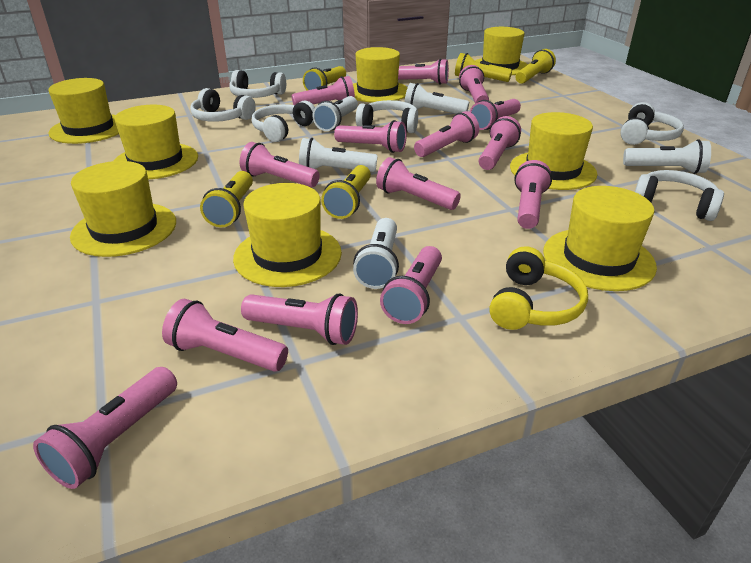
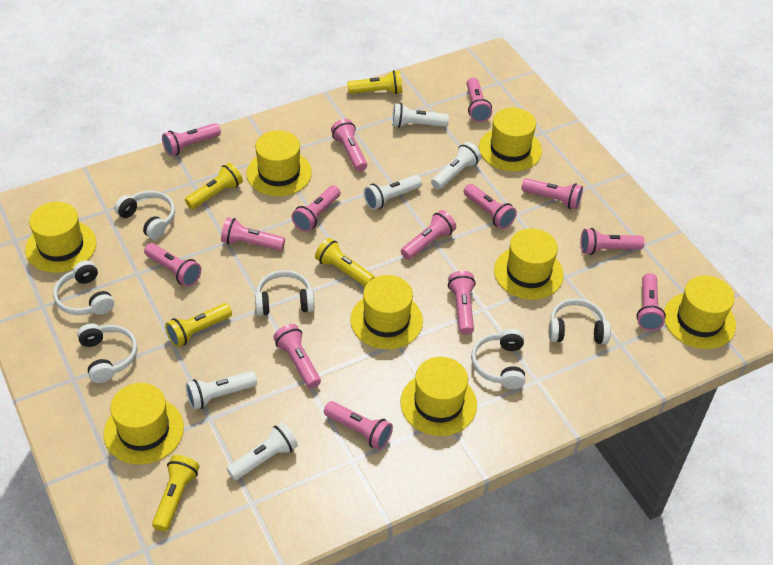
yellow headphones: 1 -> 0

